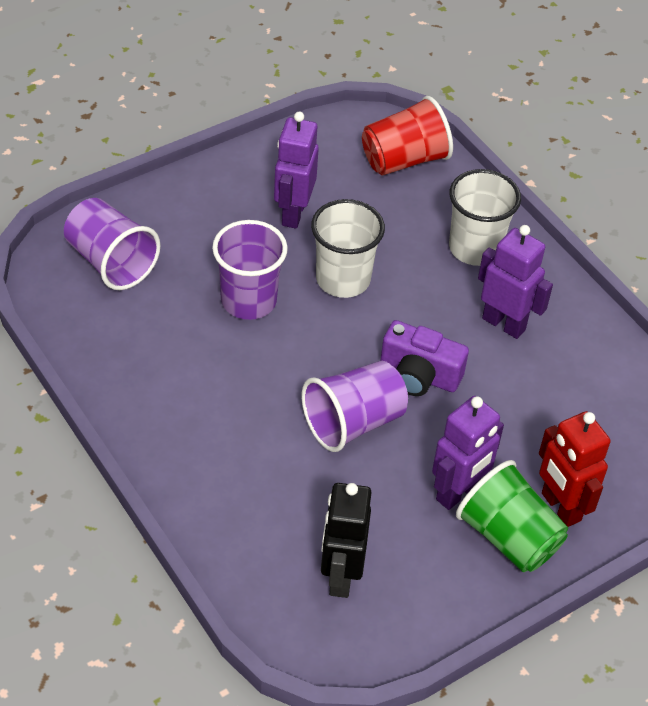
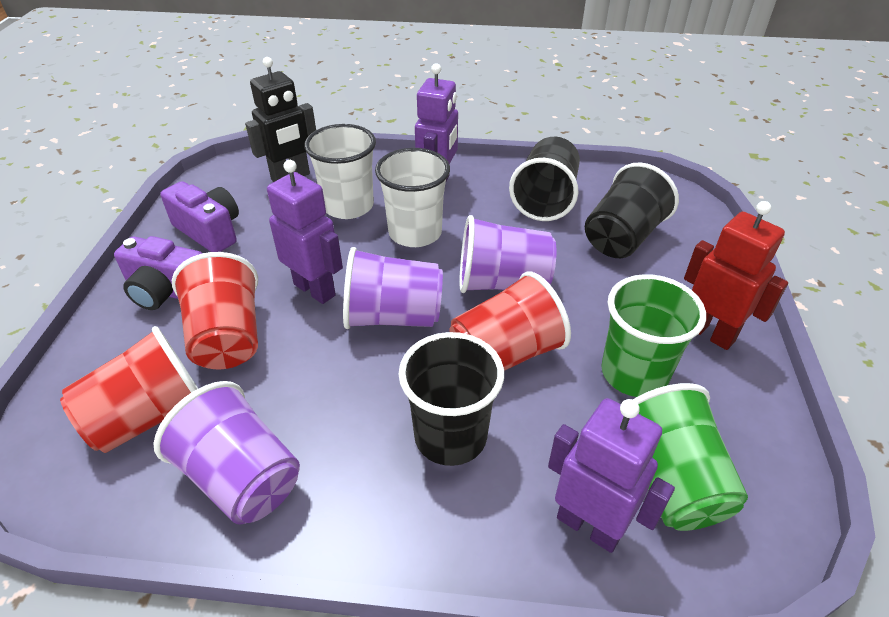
black cup: 0 -> 3
green cup: 1 -> 2
purple camera: 1 -> 2
red cup: 1 -> 3

